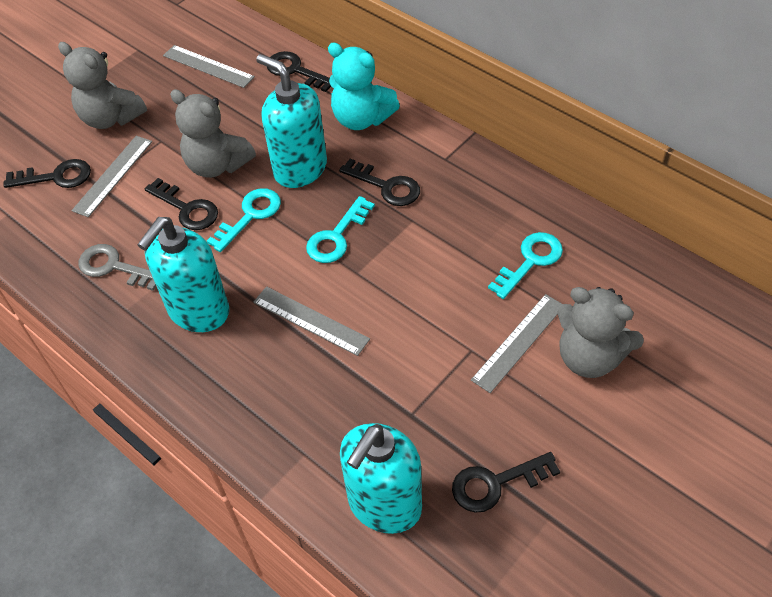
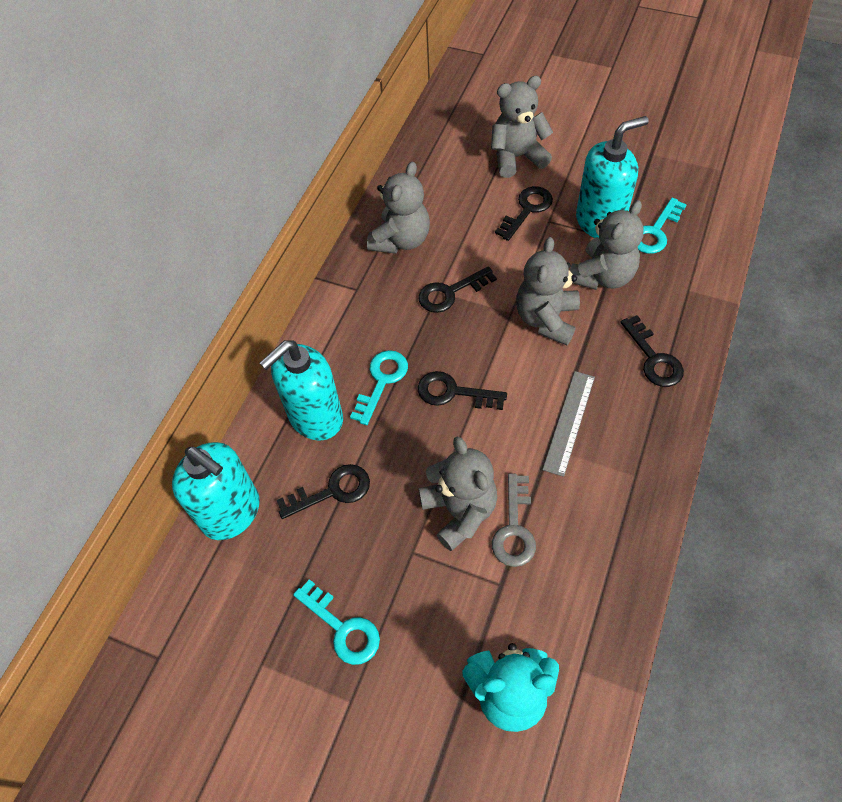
grey ruler: 4 -> 1
grey teddy bear: 3 -> 5

